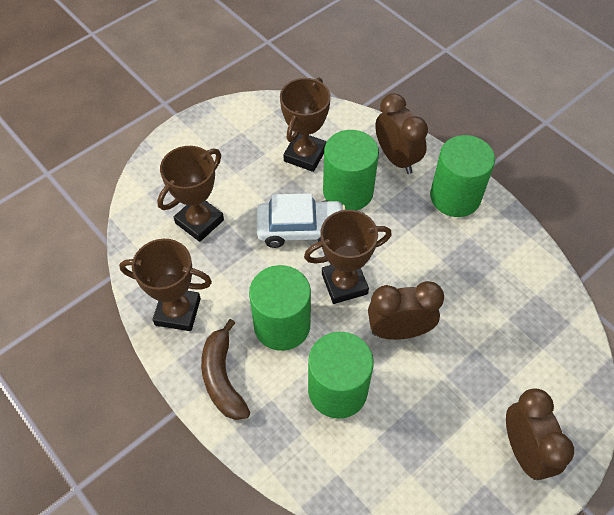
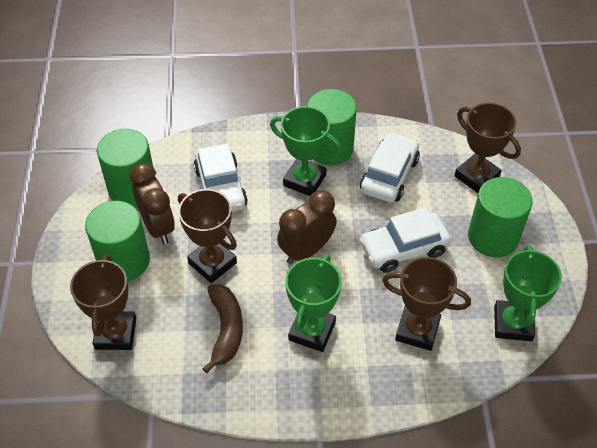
brown clock: 3 -> 2
green trophy: 0 -> 3
white car: 1 -> 3

